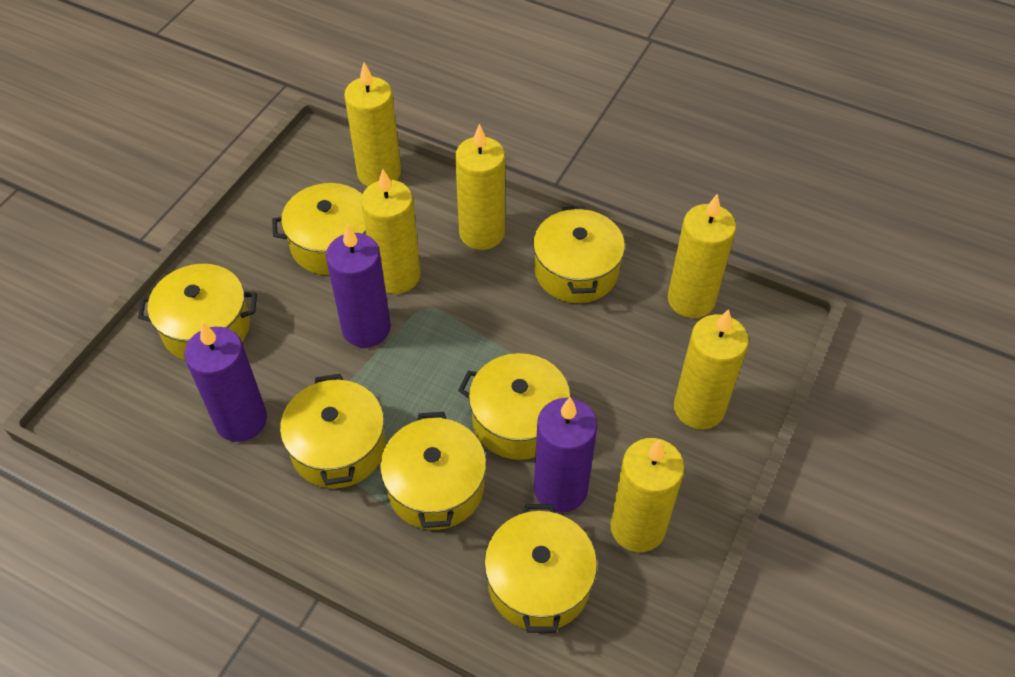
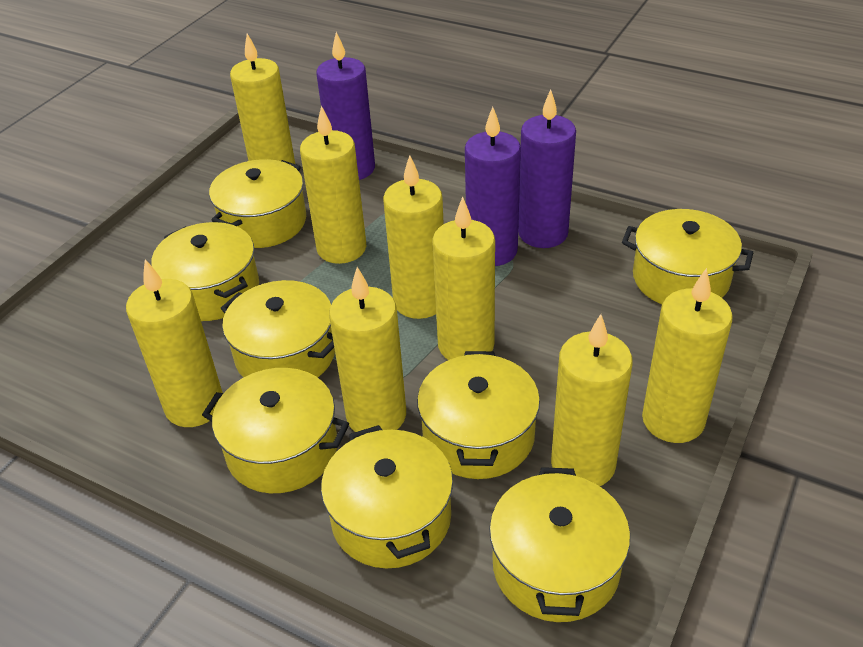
yellow candle: 6 -> 8
yellow pot: 7 -> 8

